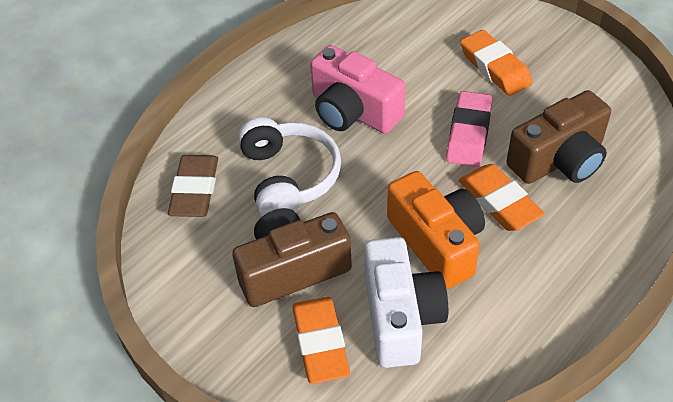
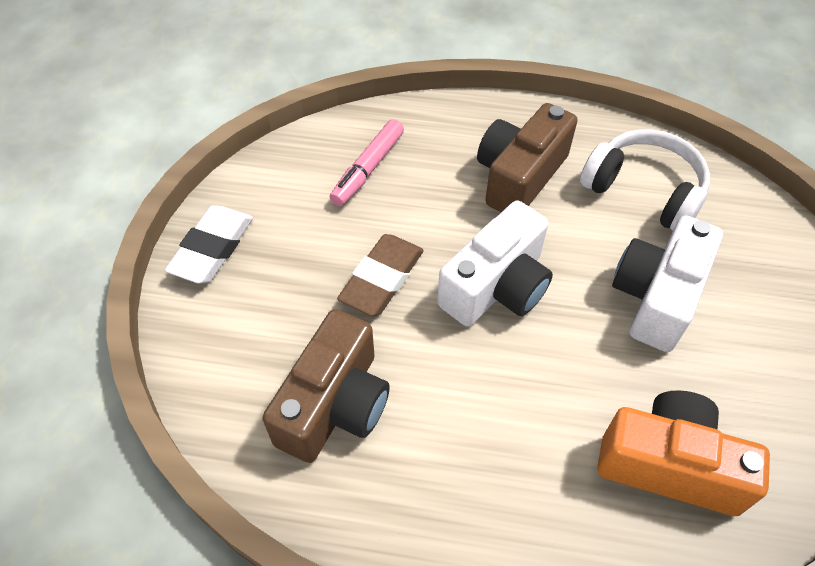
orange eraser: 3 -> 0
pink camera: 1 -> 0
pink eraser: 1 -> 0
pink marker: 0 -> 1
white camera: 1 -> 2
white eraser: 0 -> 1

